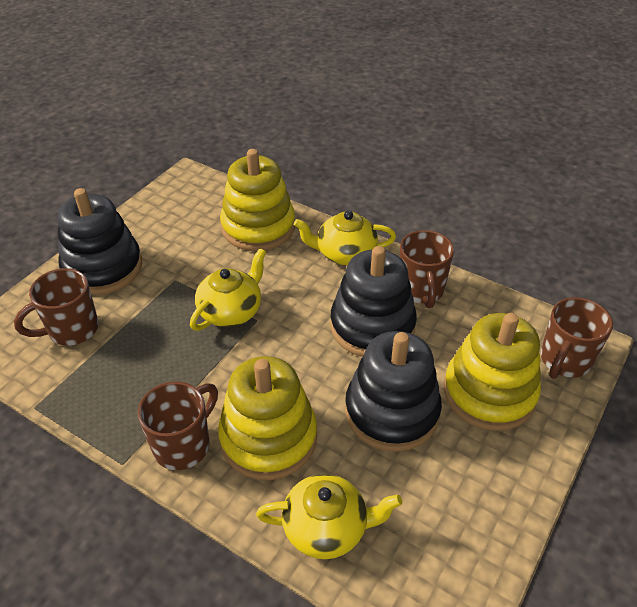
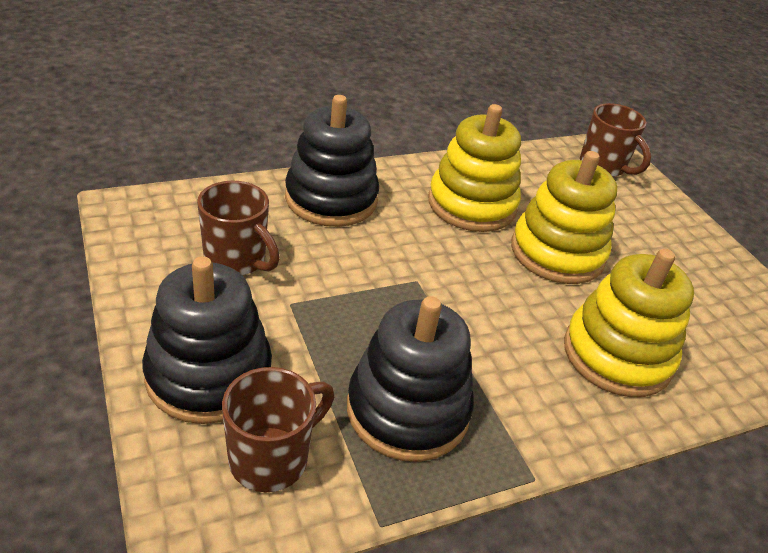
brown mug: 4 -> 3
yellow teapot: 3 -> 0

